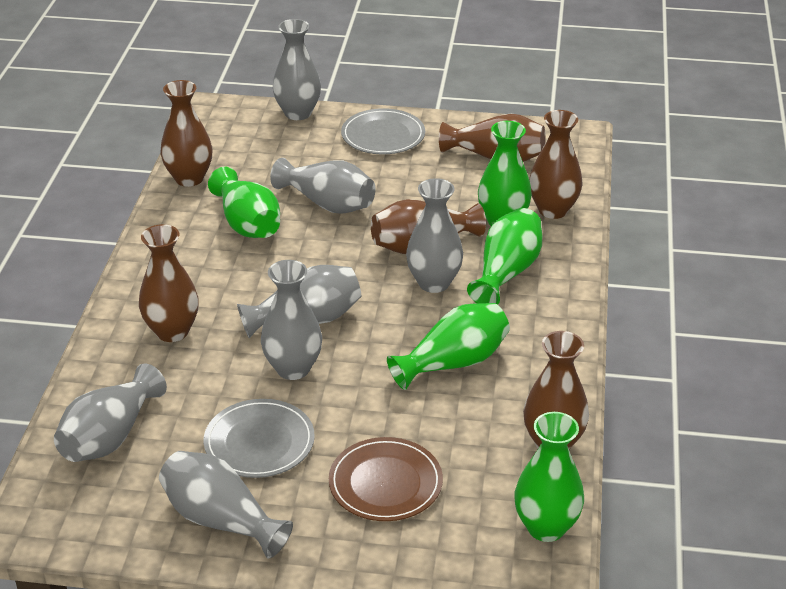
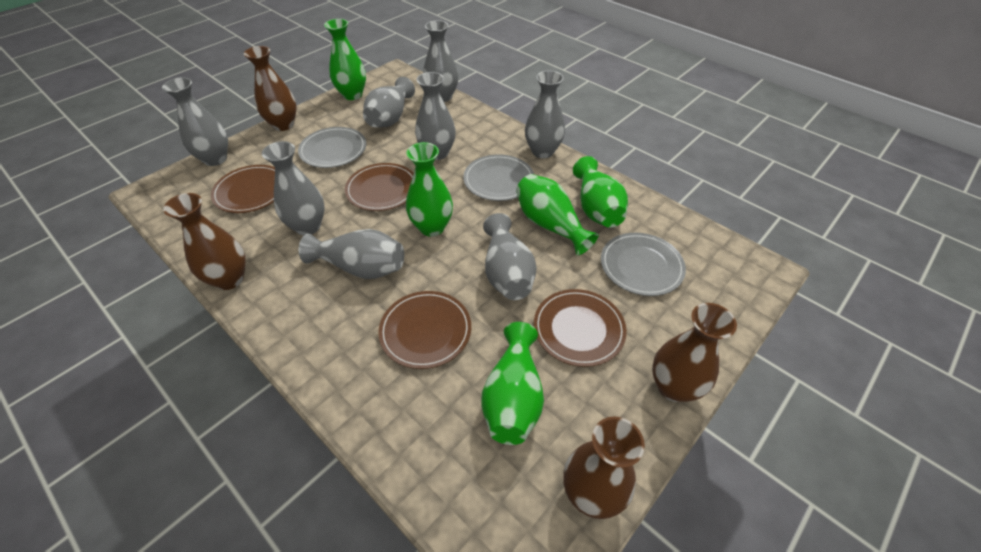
brown plate: 1 -> 4
brown vase: 6 -> 4
grey plate: 2 -> 3
grey vase: 7 -> 8

